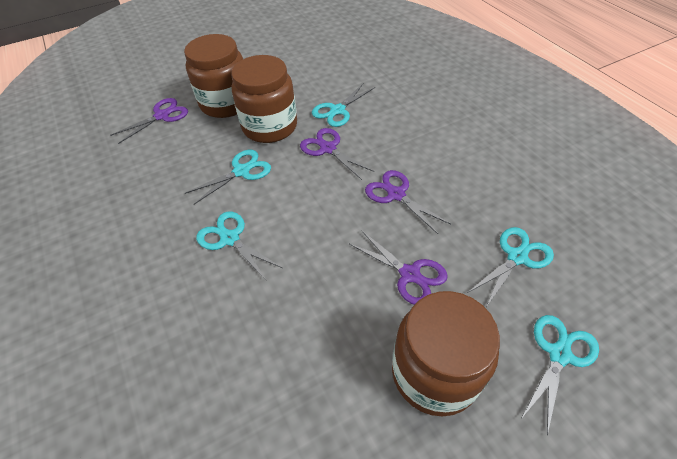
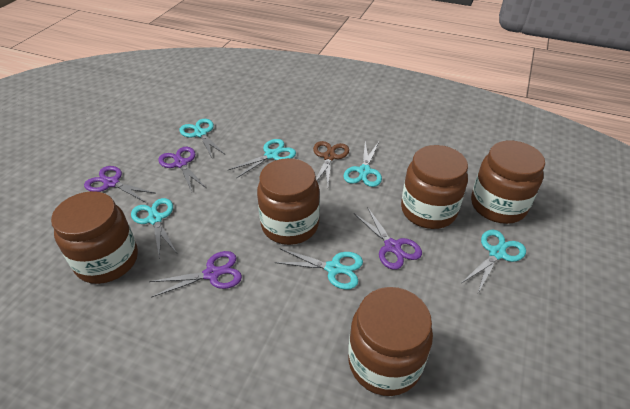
brown jar: 3 -> 5
brown scissors: 0 -> 1
turquoise scissors: 5 -> 6

